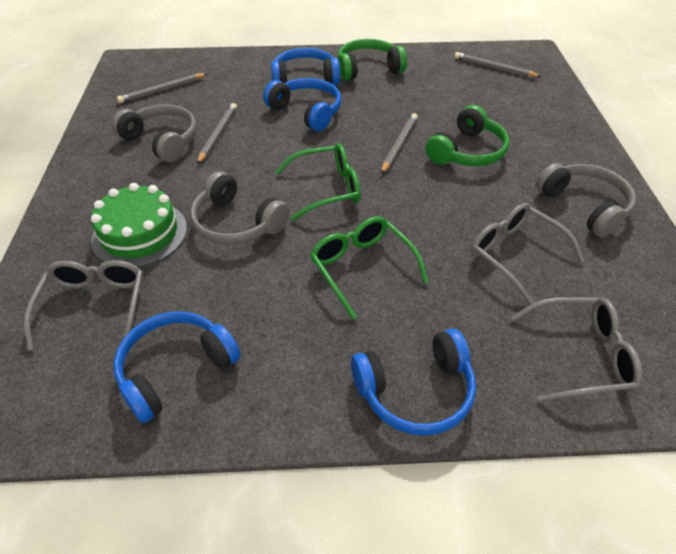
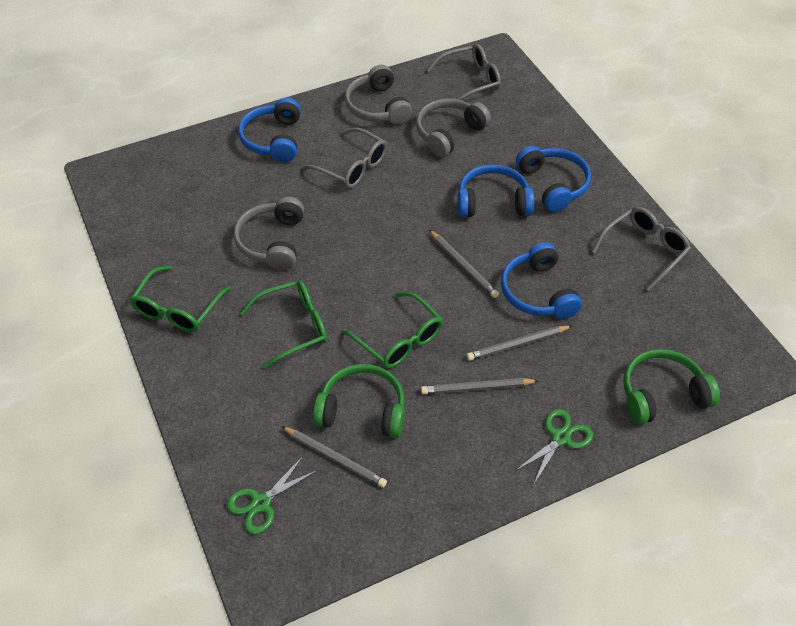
green cake: 1 -> 0
green glasses: 2 -> 3
green scissors: 0 -> 2

